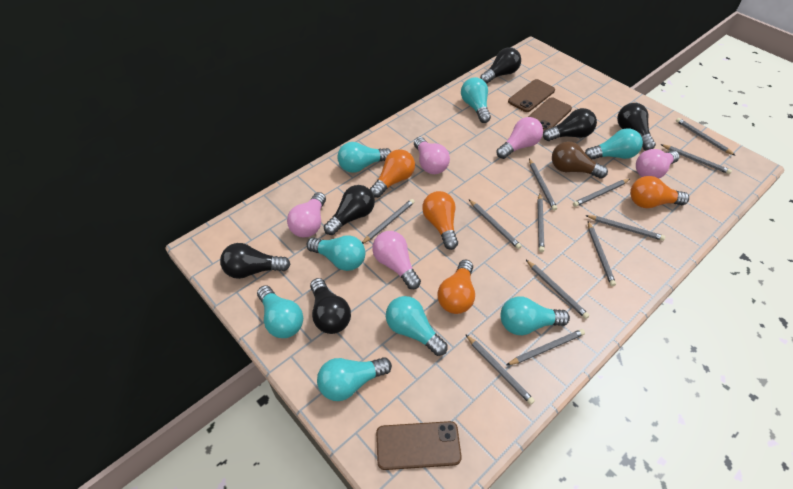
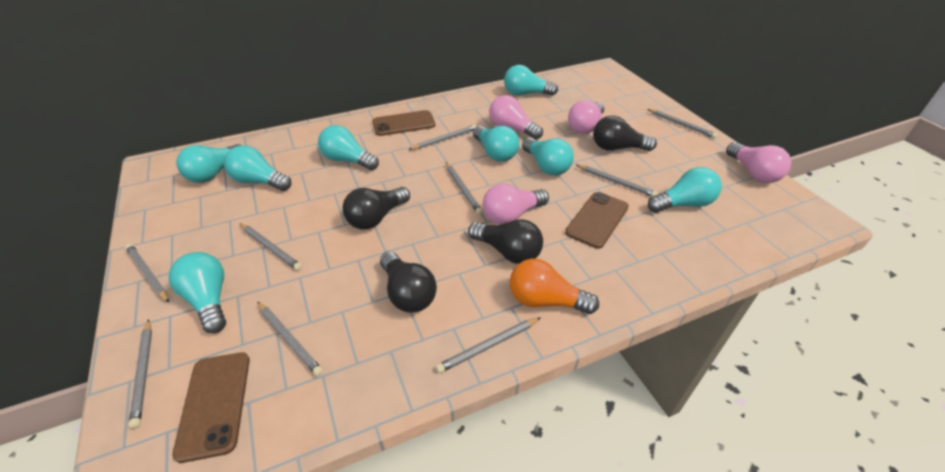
black light bulb: 6 -> 4
brown light bulb: 1 -> 0
grey pencil: 12 -> 9
orange light bulb: 4 -> 1
pink light bulb: 5 -> 4

